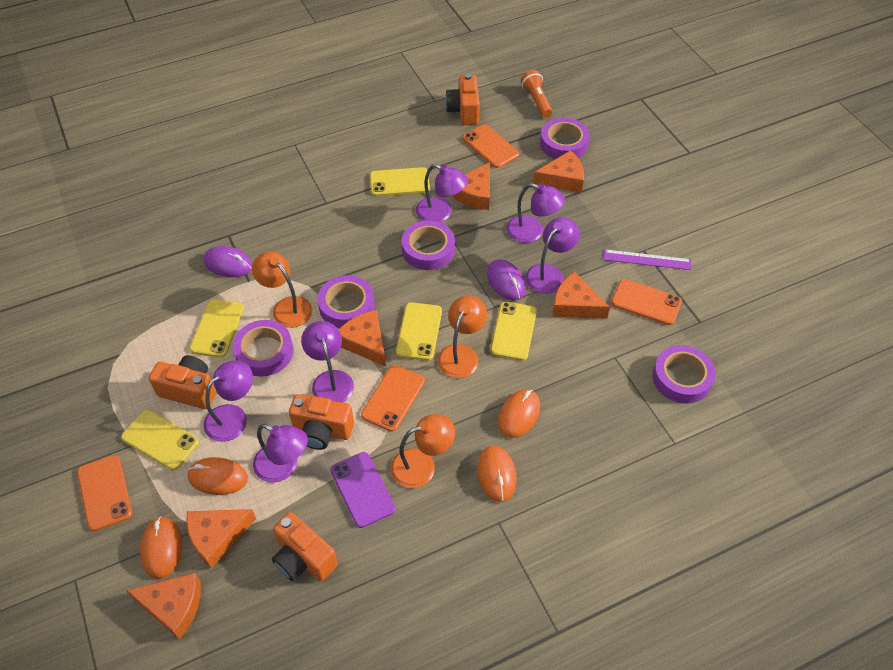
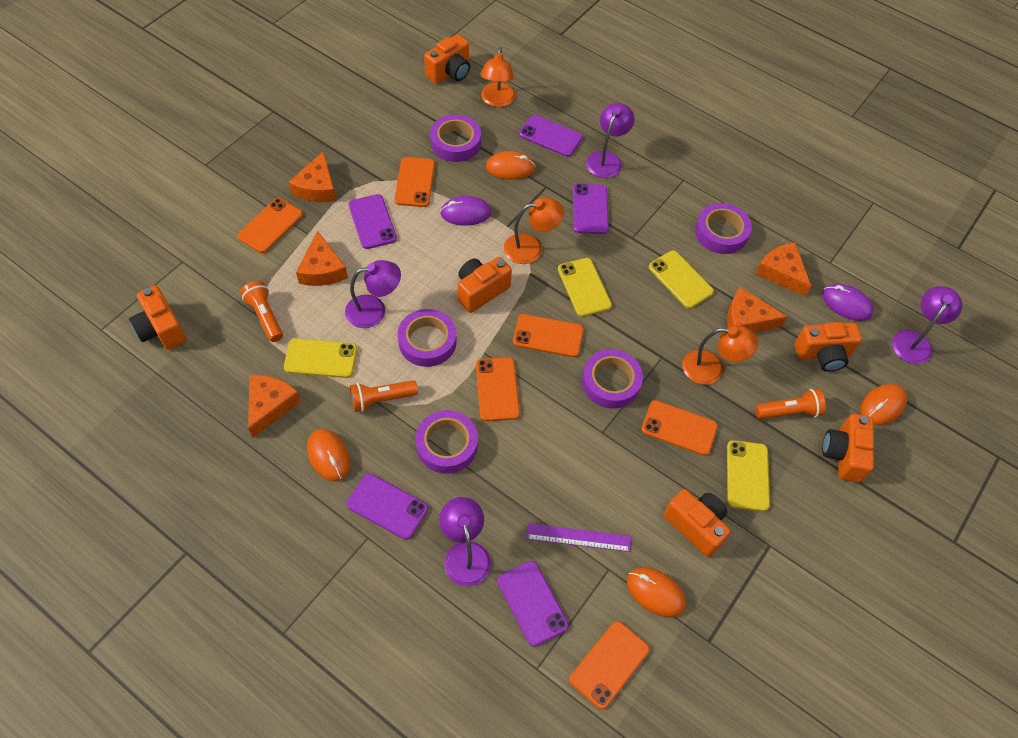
orange camera: 4 -> 6
orange cheese: 6 -> 5
orange flashlight: 1 -> 3
orange phone: 4 -> 6
purple lamp: 6 -> 4
purple phone: 1 -> 5
yellow phone: 5 -> 4

